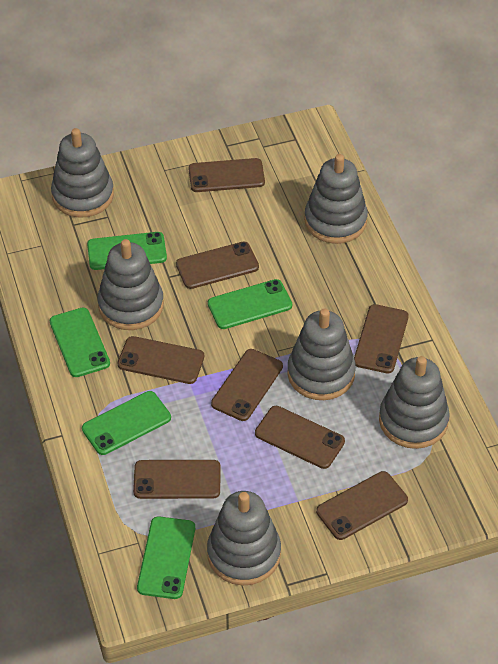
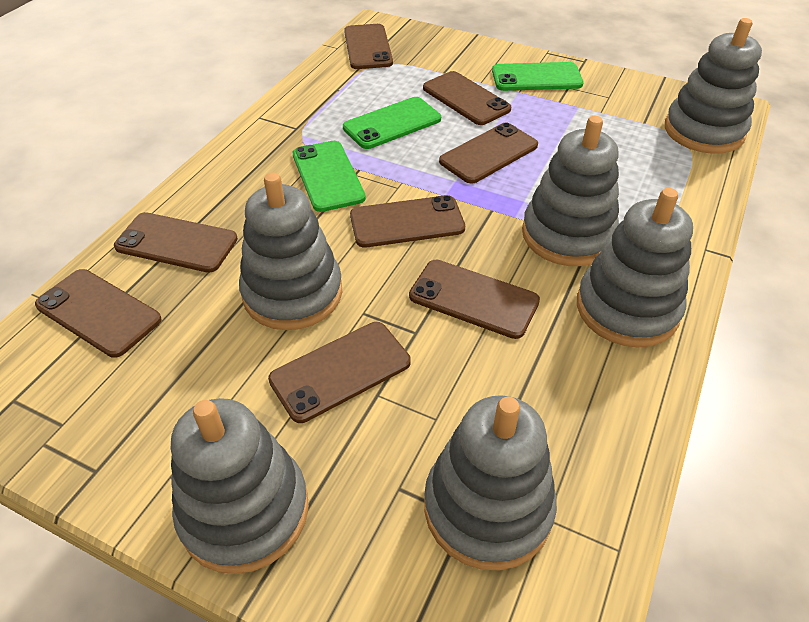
green phone: 5 -> 3

